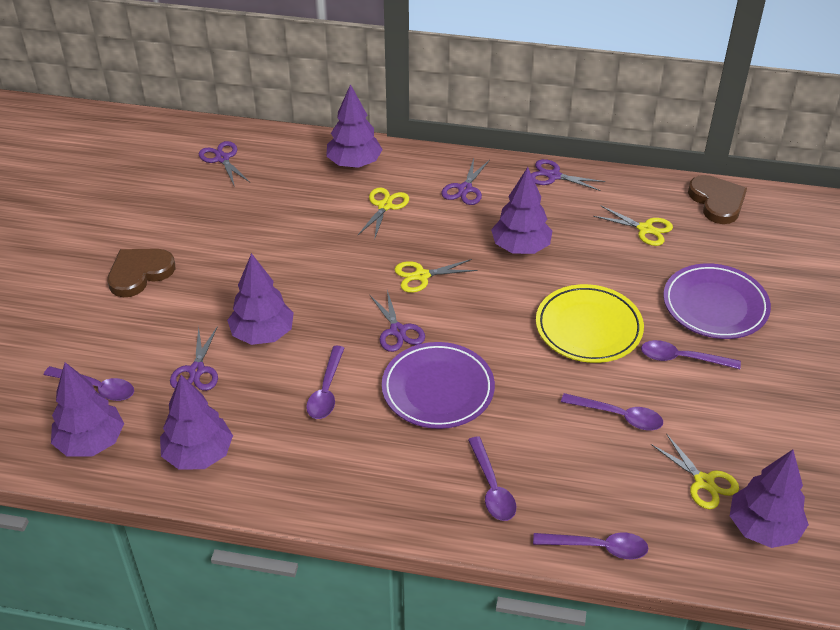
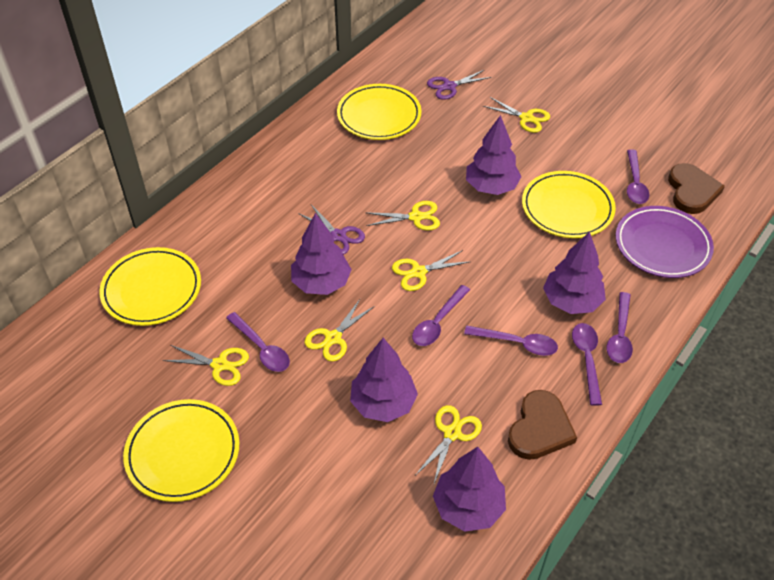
purple plate: 2 -> 1
purple scissors: 5 -> 2
purple tree: 6 -> 5
yellow plate: 1 -> 4
yellow scissors: 4 -> 6

